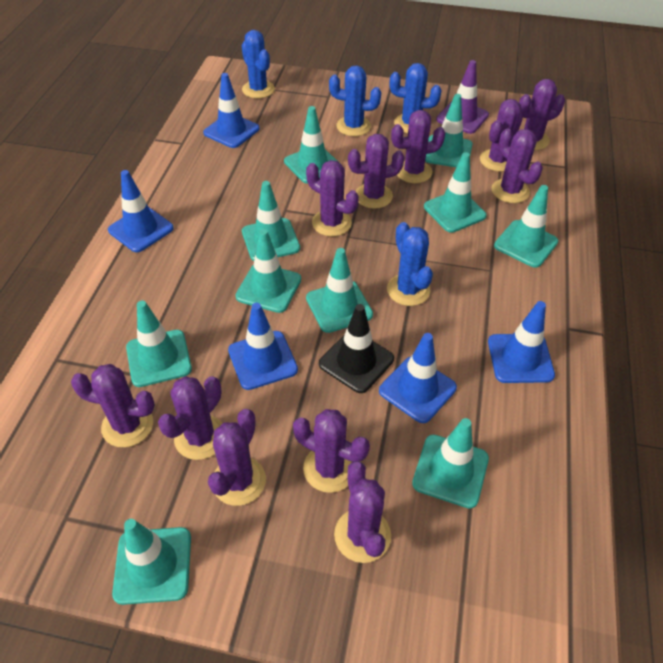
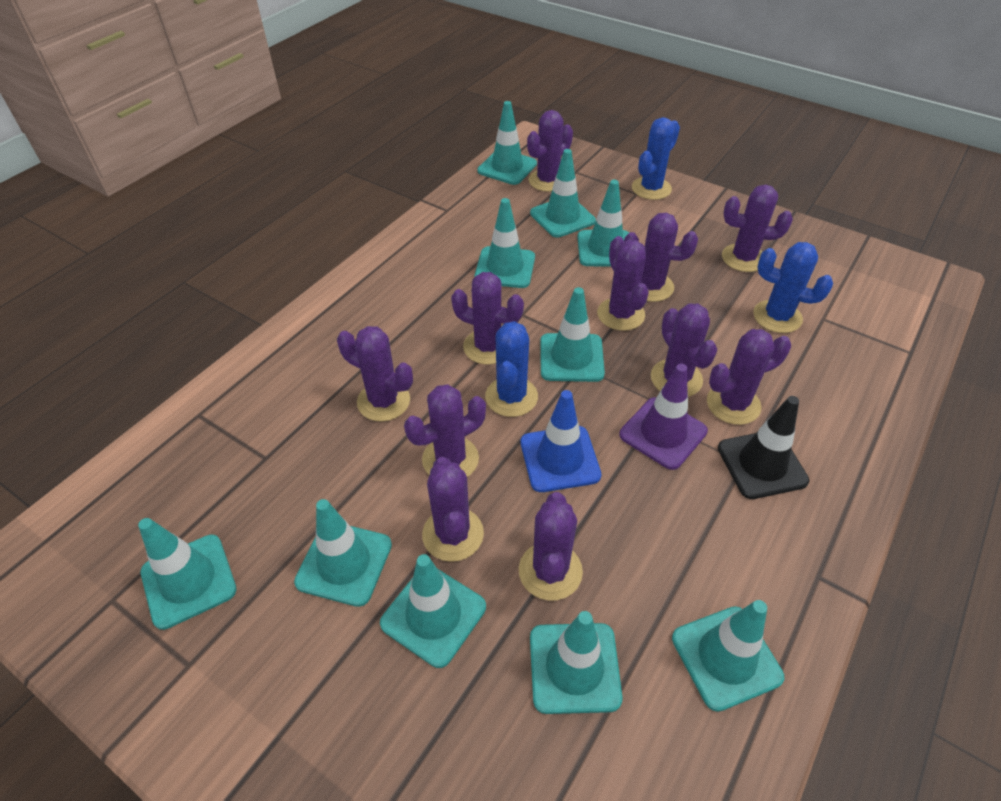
blue cactus: 4 -> 3
blue traffic cone: 5 -> 1

